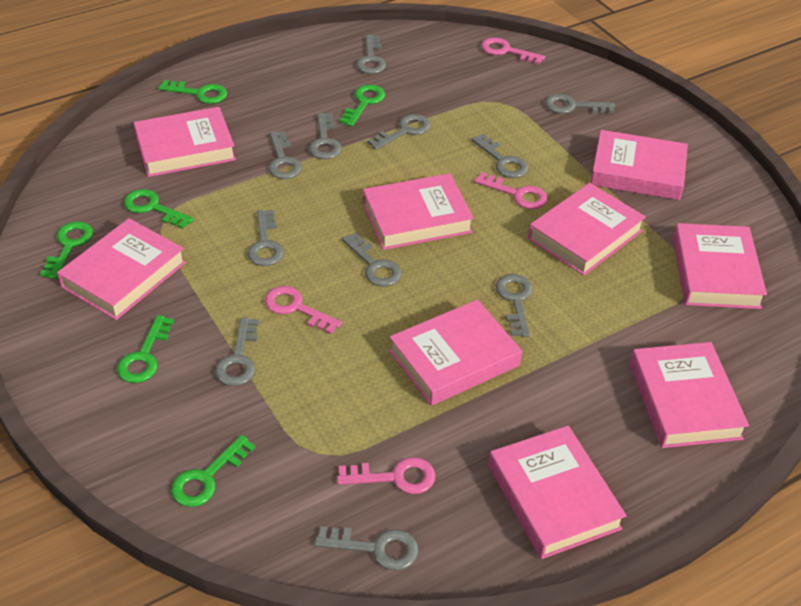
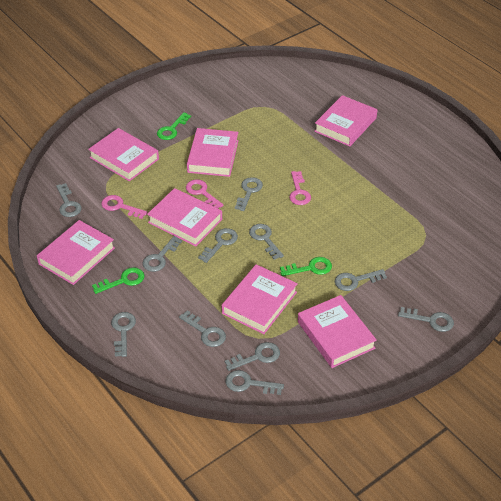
green key: 6 -> 3
pink book: 9 -> 7
pink key: 4 -> 3

